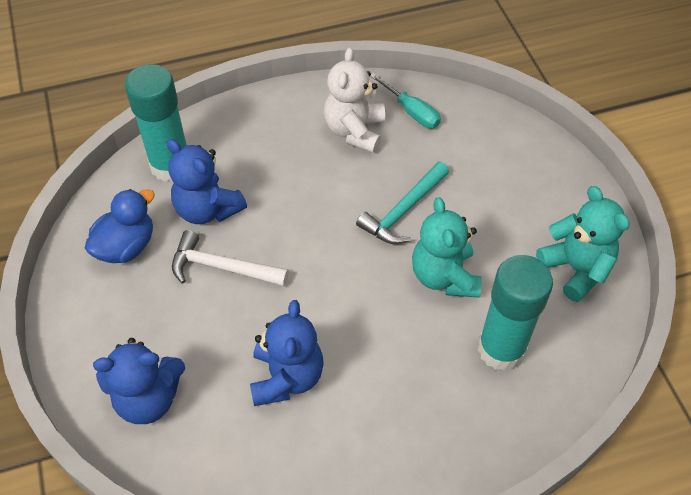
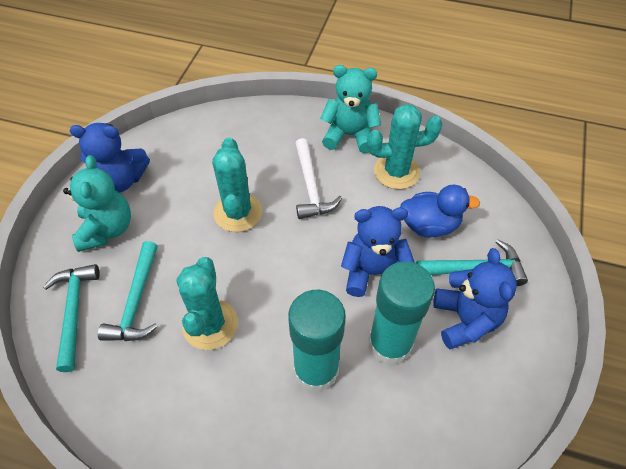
turquoise cactus: 0 -> 3
turquoise hammer: 1 -> 3
turquoise screwdriver: 1 -> 0
white teddy bear: 1 -> 0

